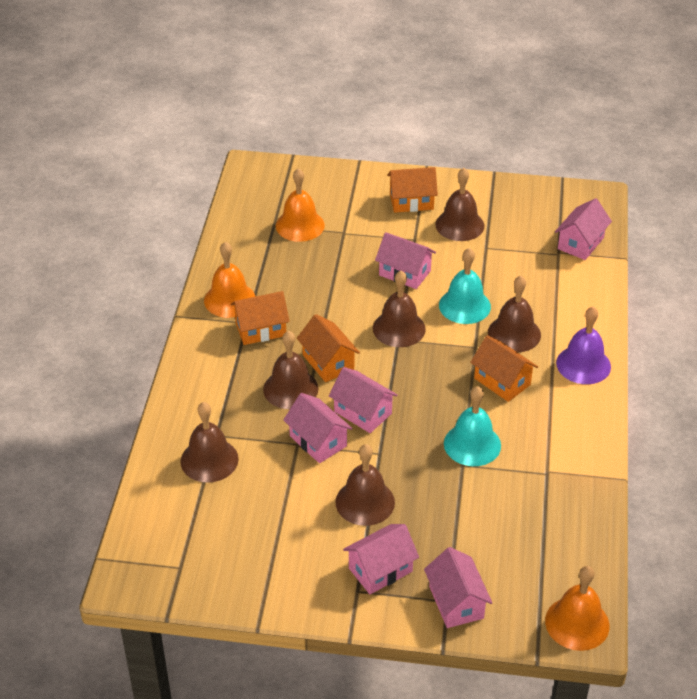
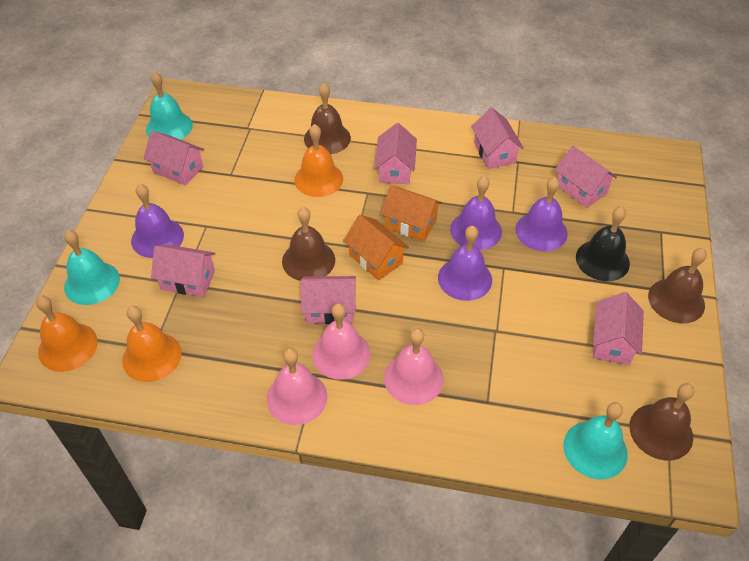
black bell: 0 -> 1
brown bell: 6 -> 4
orange house: 4 -> 2
pink bell: 0 -> 3
pink house: 6 -> 7
purple bell: 1 -> 4
turquoise bell: 2 -> 3

